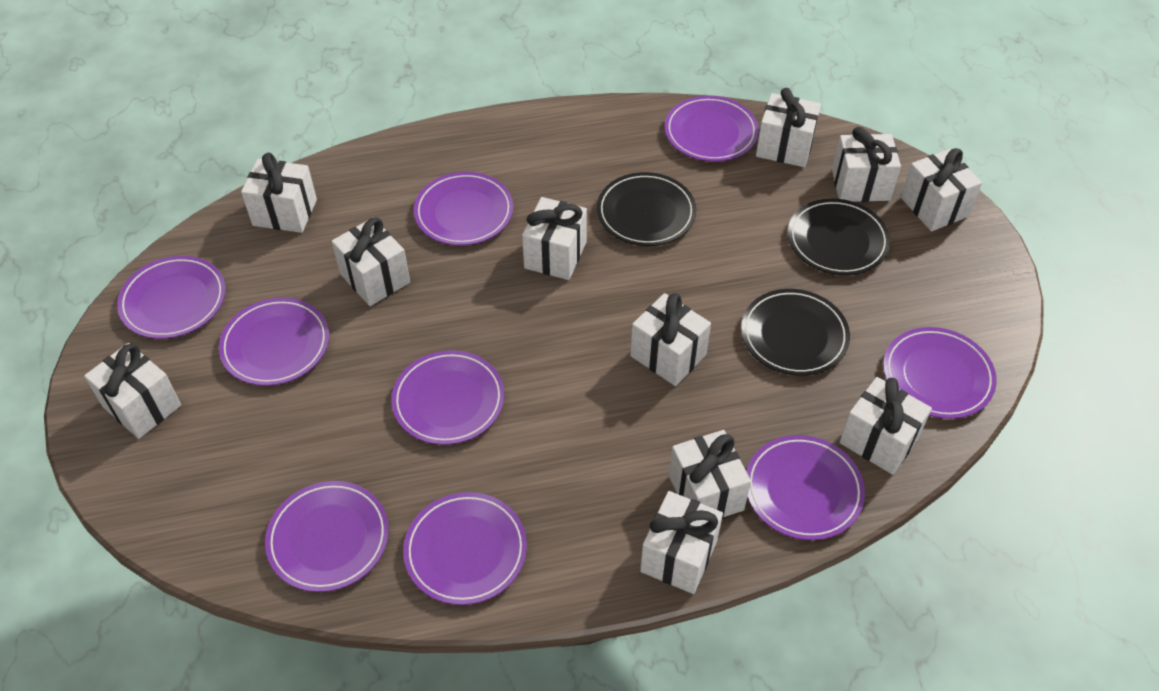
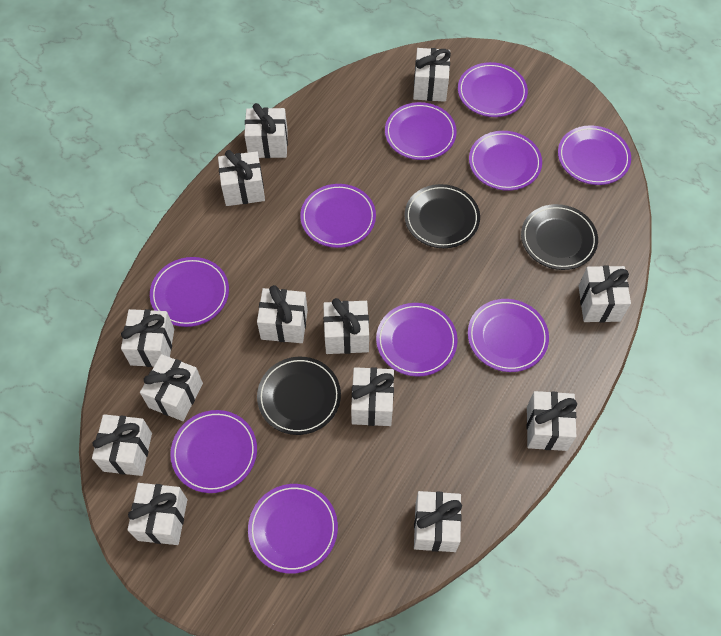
purple plate: 9 -> 10
white gift: 11 -> 13

